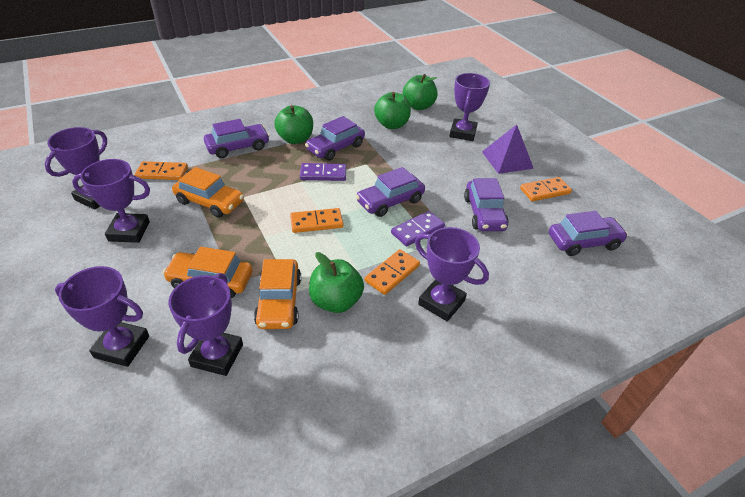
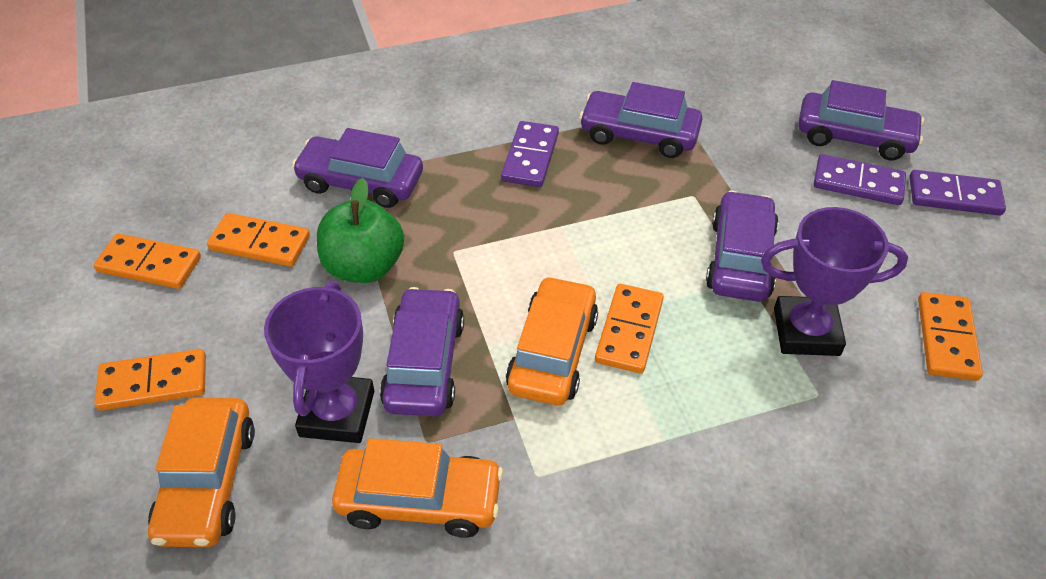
green apple: 4 -> 1
orange domino: 4 -> 5
purple domino: 2 -> 3
purple pyramid: 1 -> 0
purple trophy: 6 -> 2

